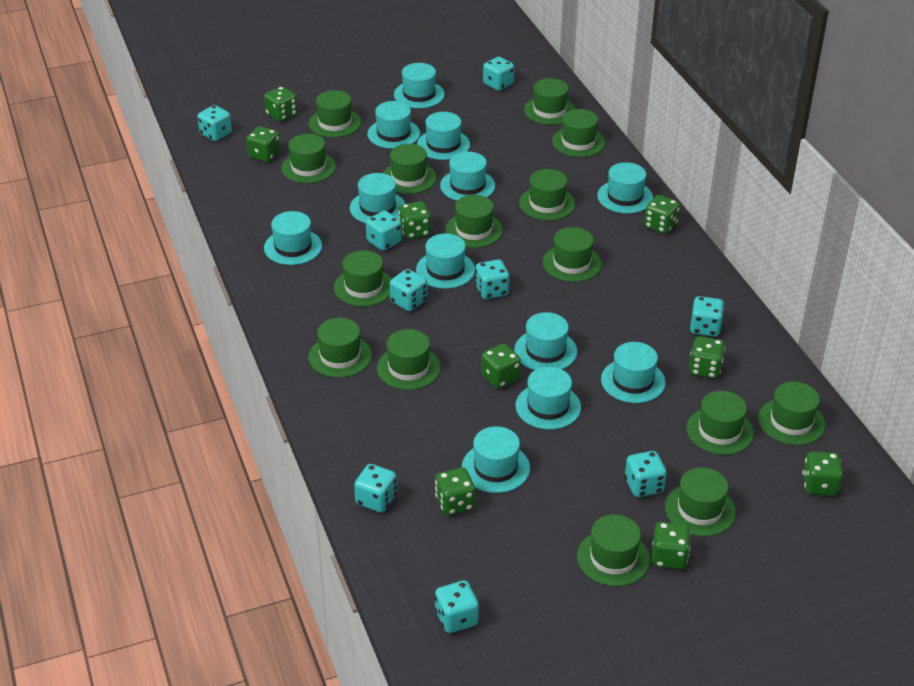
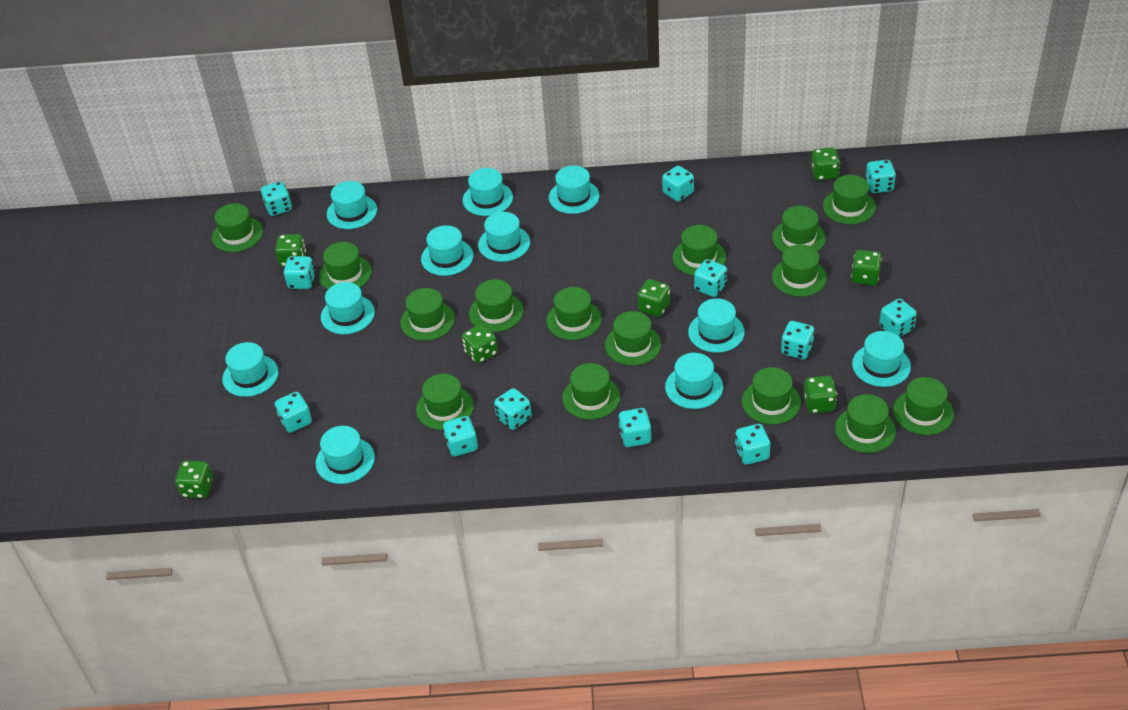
green dice: 9 -> 7
turquoise dice: 9 -> 12
turquoise hat: 12 -> 11

